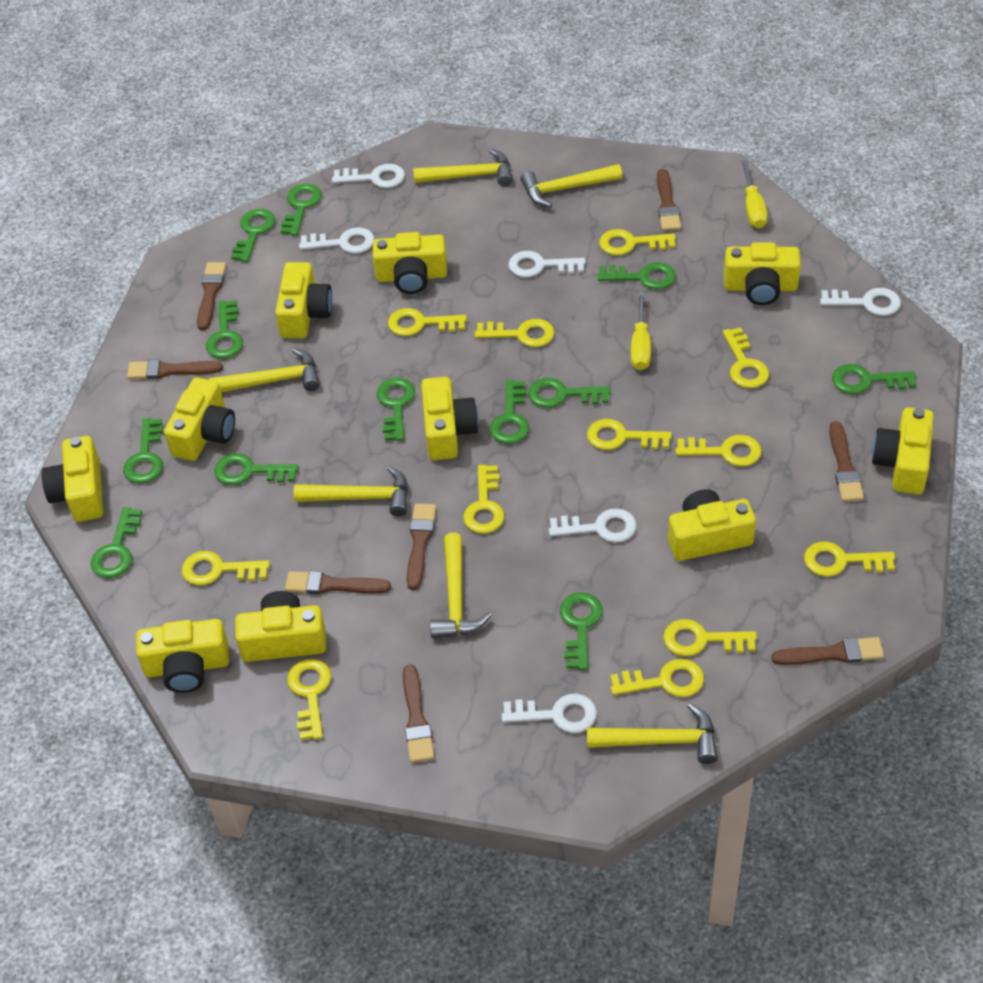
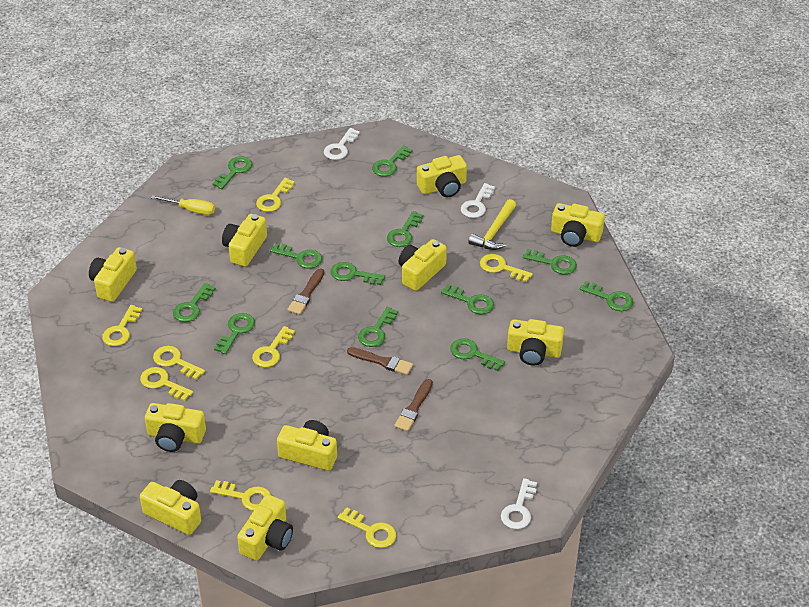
brown brush: 8 -> 3
white key: 6 -> 3
yellow hammer: 6 -> 1
yellow key: 12 -> 8
yellow screwdriver: 2 -> 1

